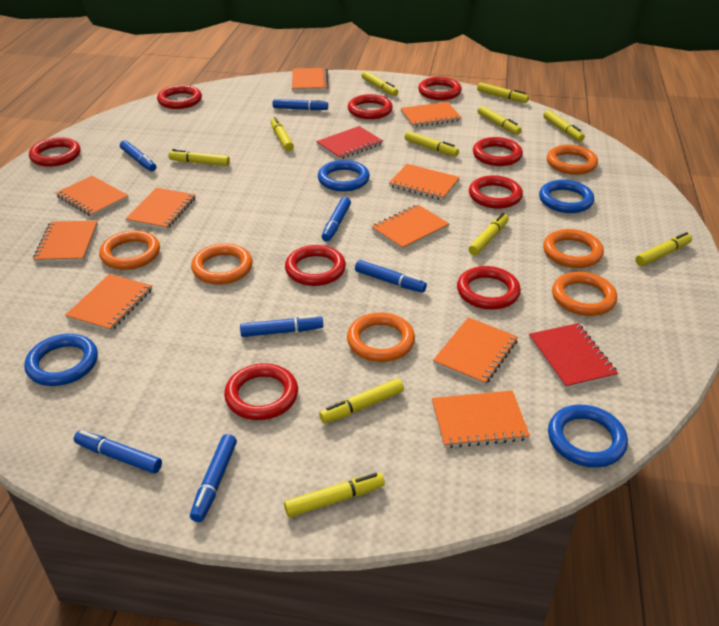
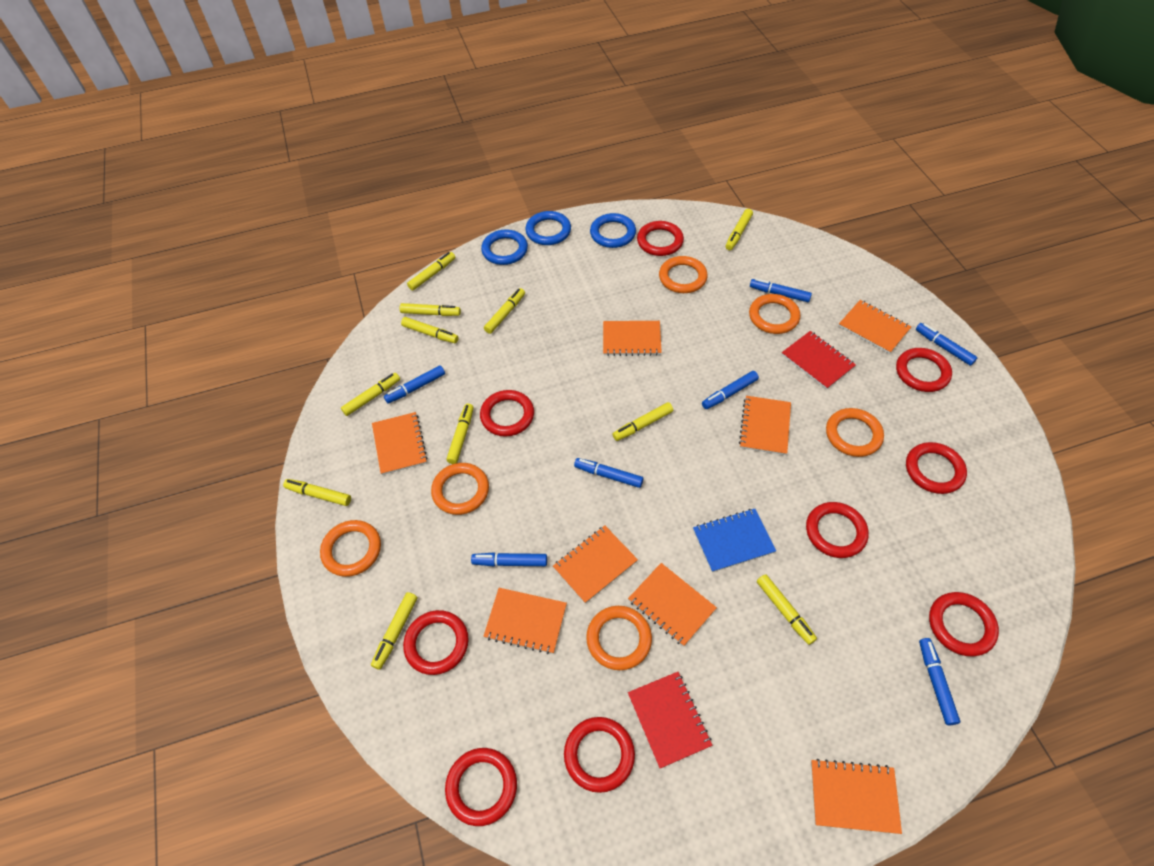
blue notebook: 0 -> 1
blue ring: 4 -> 3
orange notebook: 10 -> 8

